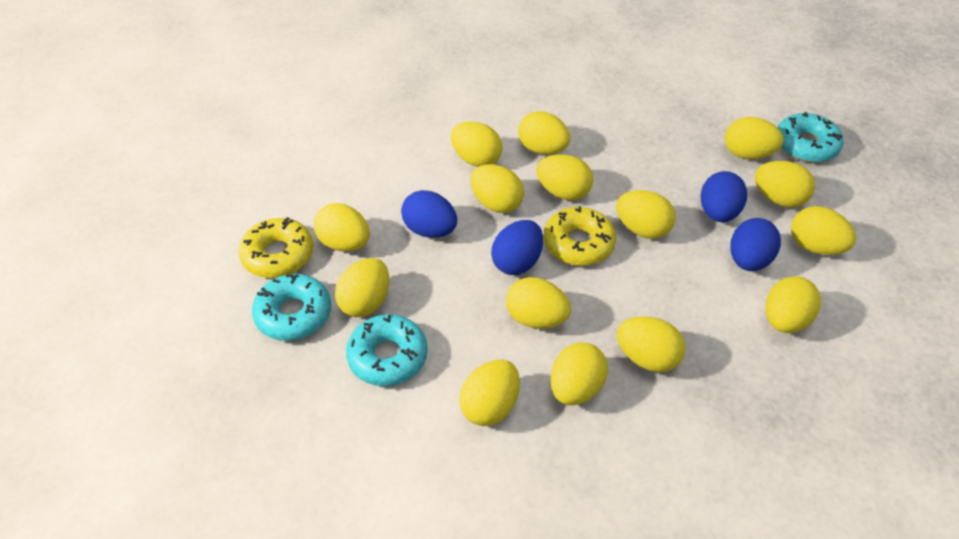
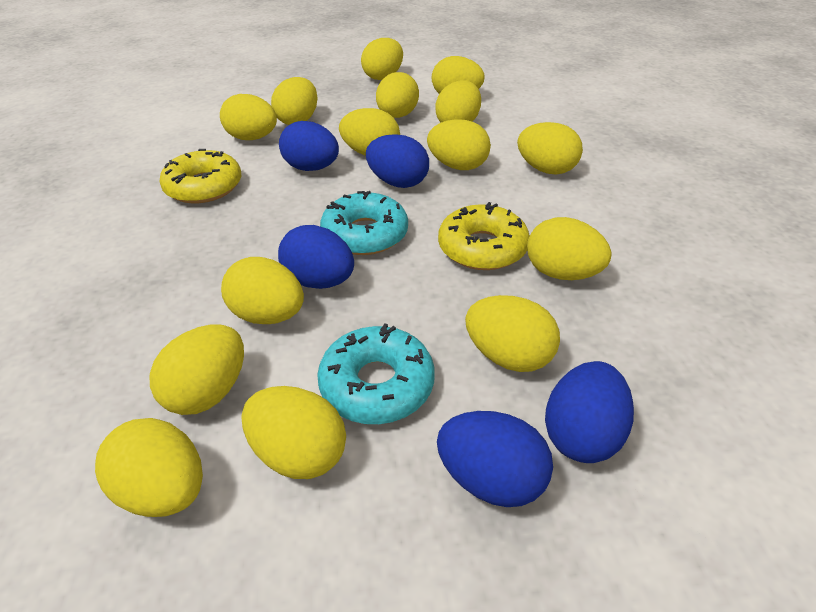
blue egg: 4 -> 5
turquoise donut: 3 -> 2

